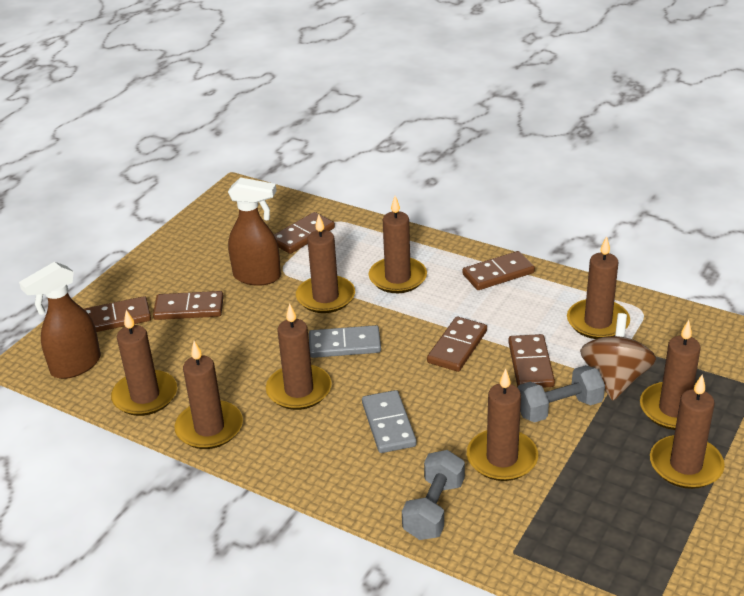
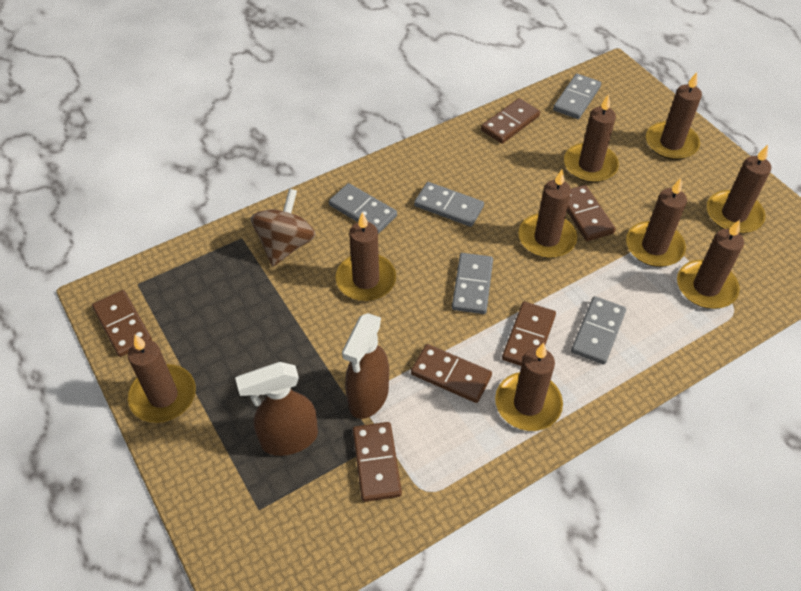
grey domino: 2 -> 5
grey dumbbell: 2 -> 0

